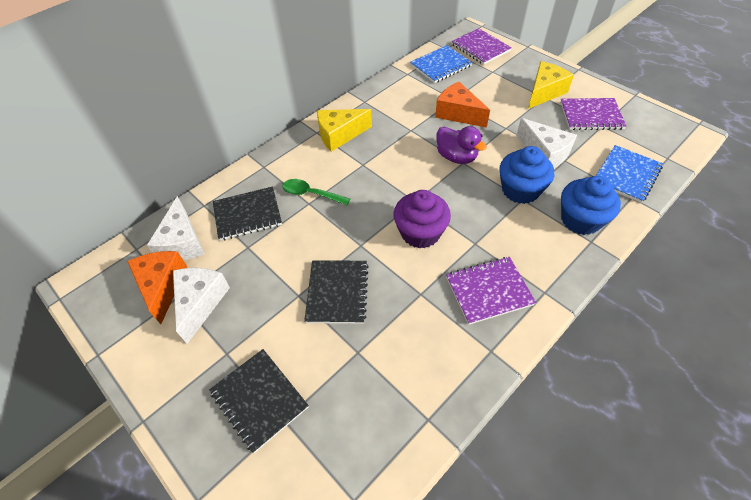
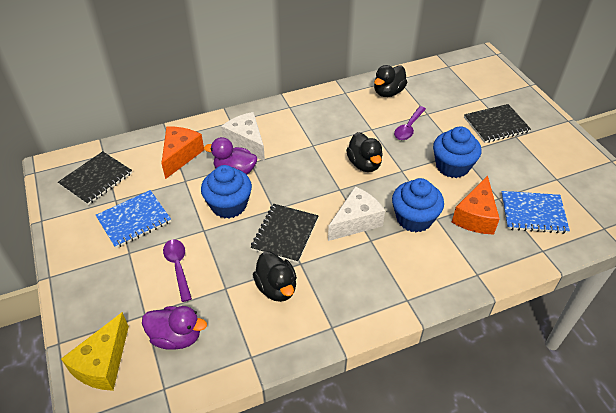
black duck: 0 -> 3
blue cupcake: 2 -> 3
green spoon: 1 -> 0
purple cupcake: 1 -> 0
purple duck: 1 -> 2
purple notebook: 3 -> 0
purple spoon: 0 -> 2
white cheese: 3 -> 2
yellow cheese: 2 -> 1

